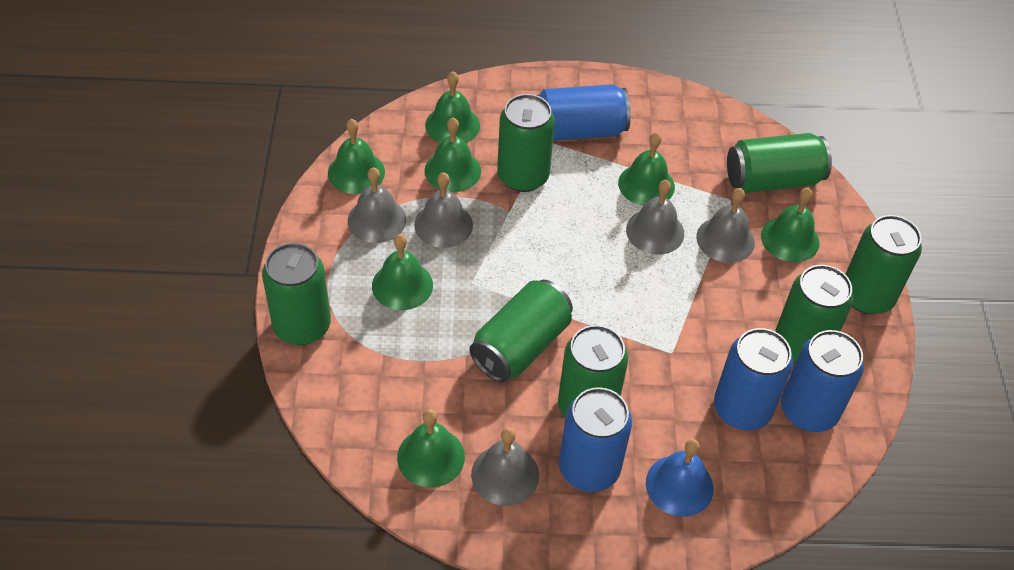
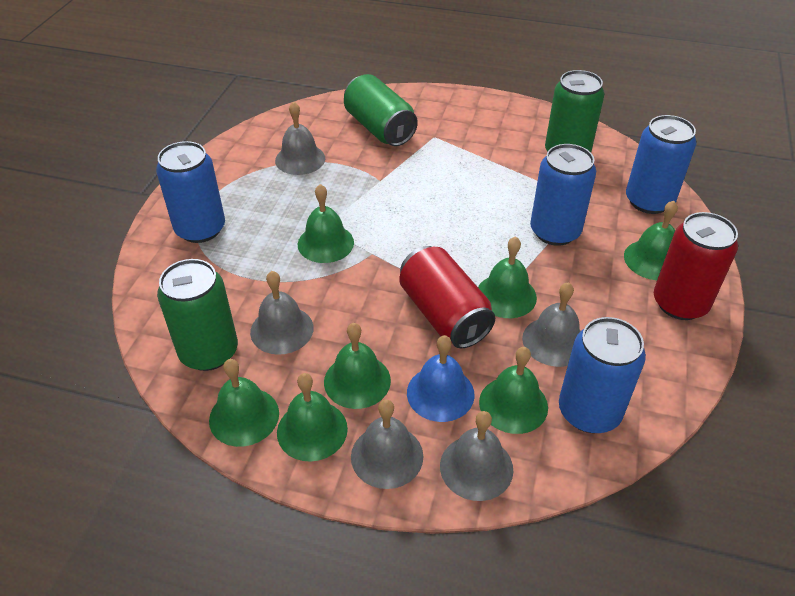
green can: 7 -> 3
red can: 0 -> 2

